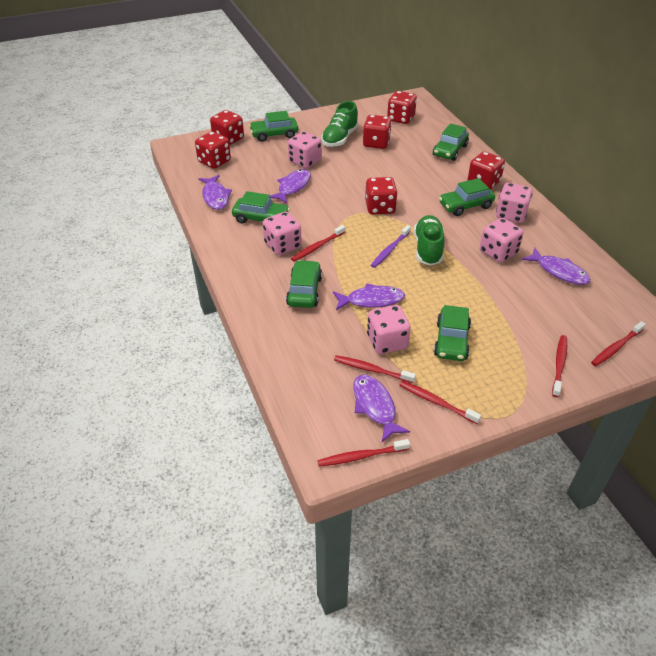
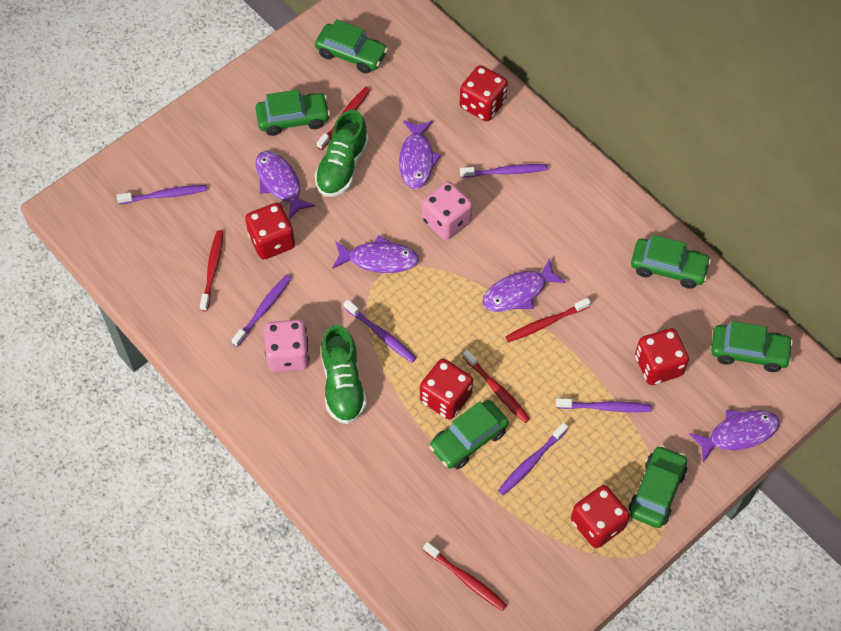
pink dice: 5 -> 2
purple toothbrush: 1 -> 6
red dice: 6 -> 5
red toothbrush: 6 -> 5

